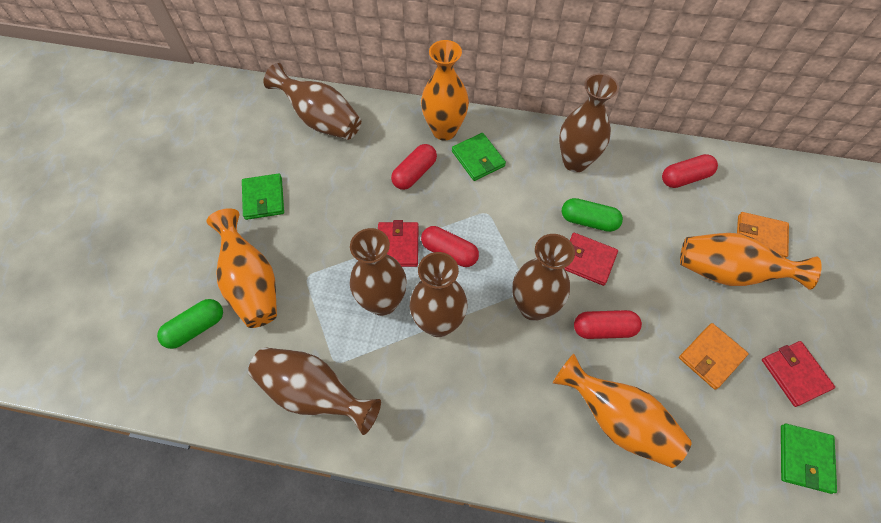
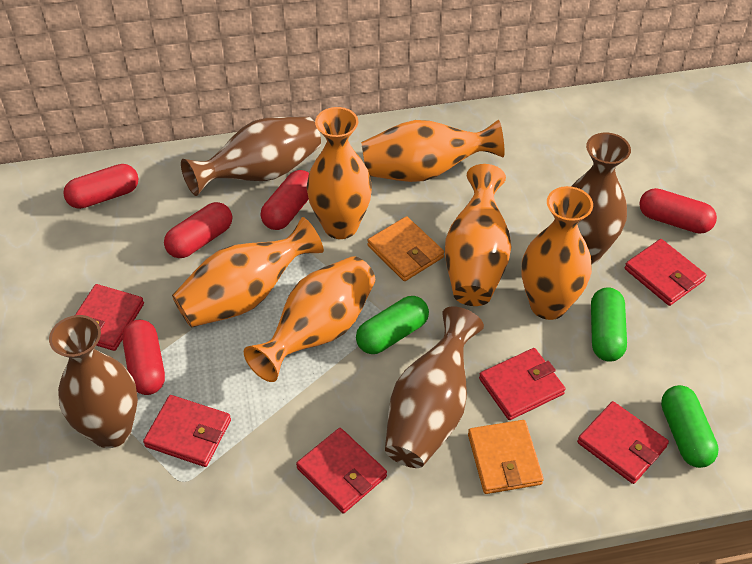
brown vase: 6 -> 4
green capsule: 2 -> 3
green wallet: 3 -> 0
orange vase: 4 -> 6
red capsule: 4 -> 5
red wallet: 3 -> 6

